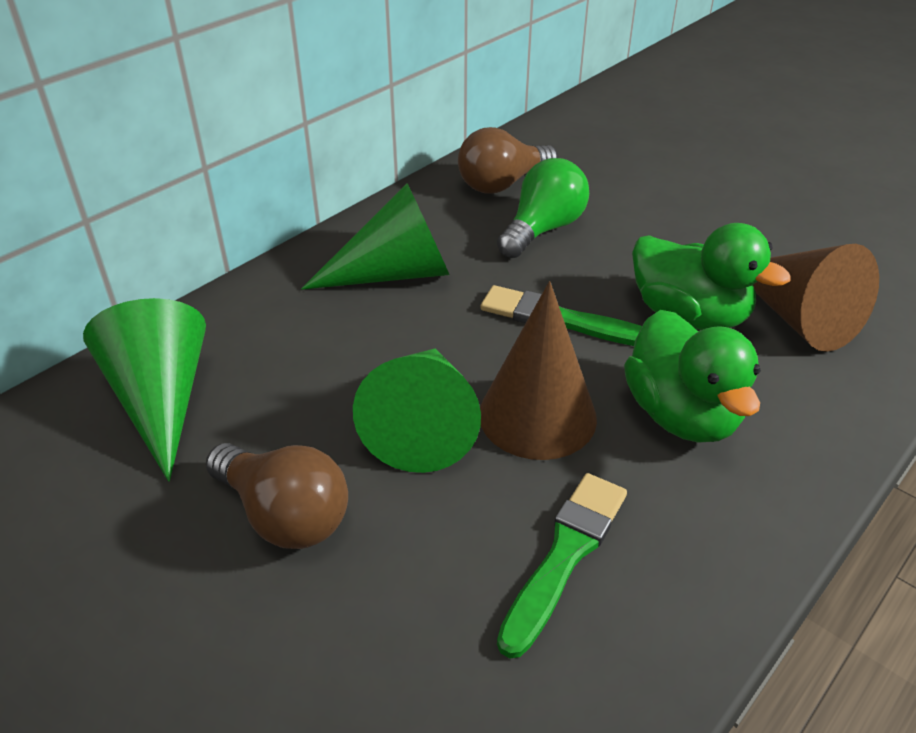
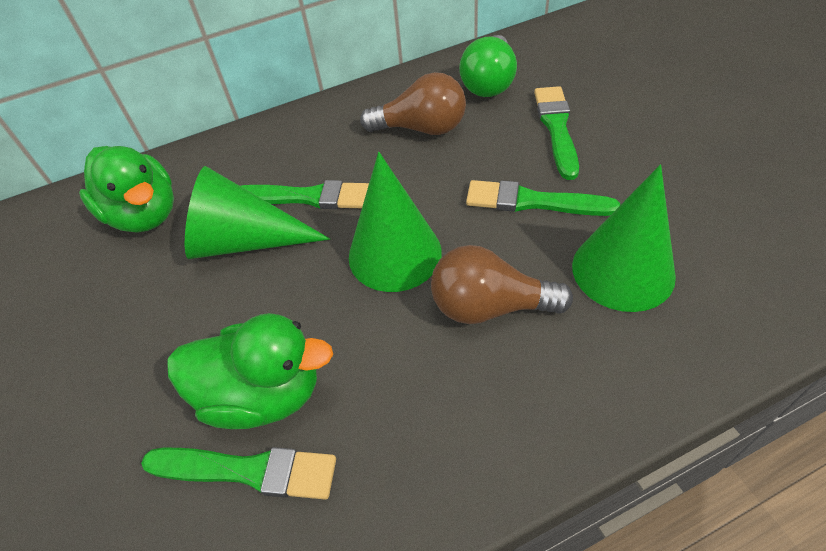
brown cone: 2 -> 0
green brush: 2 -> 4

